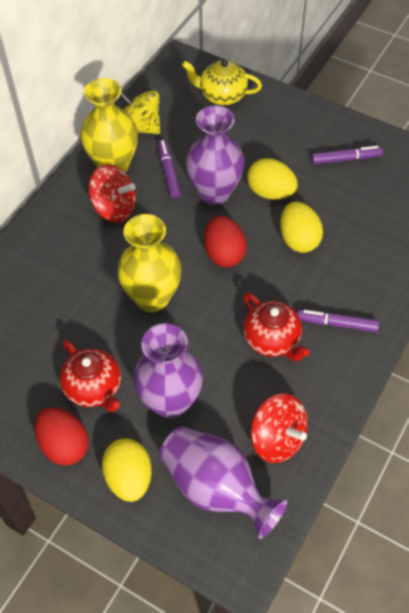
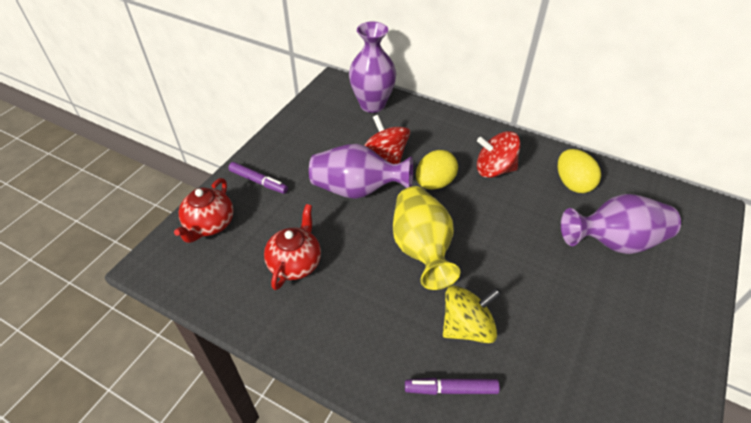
purple marker: 3 -> 2
red egg: 2 -> 0
yellow egg: 3 -> 2
yellow teapot: 1 -> 0
yellow vase: 2 -> 1

